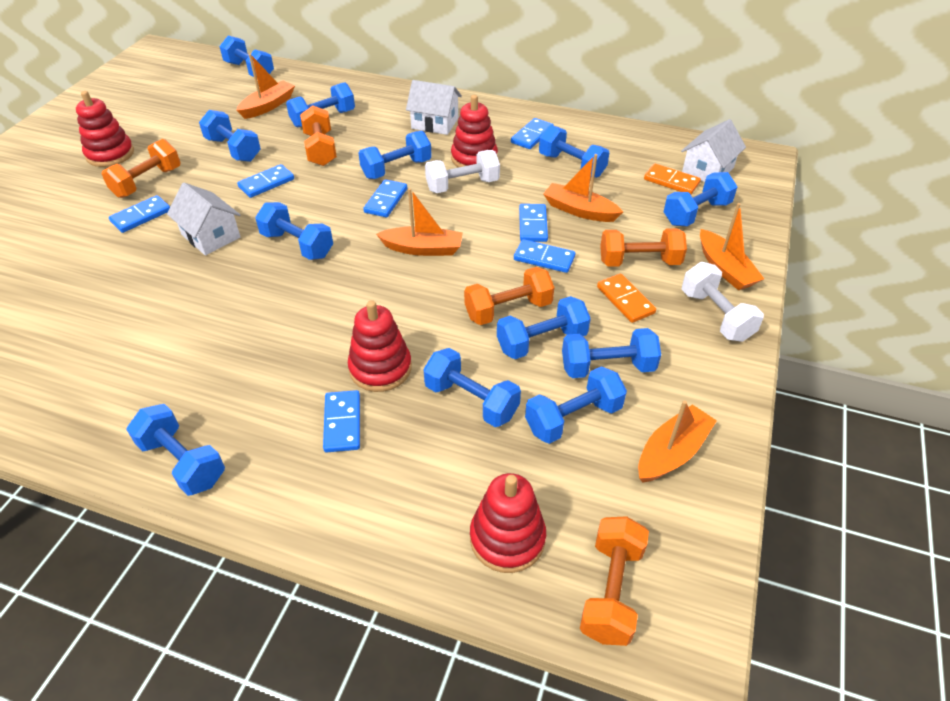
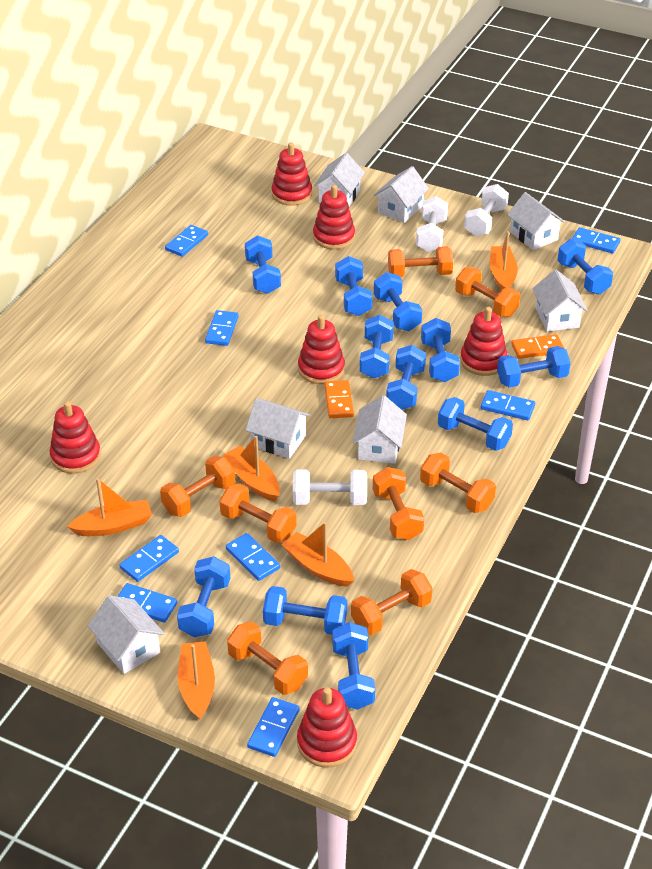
blue domino: 7 -> 8
orange dumbbell: 5 -> 8
red stacking toy: 4 -> 6
white dumbbell: 2 -> 3
white house: 3 -> 7

